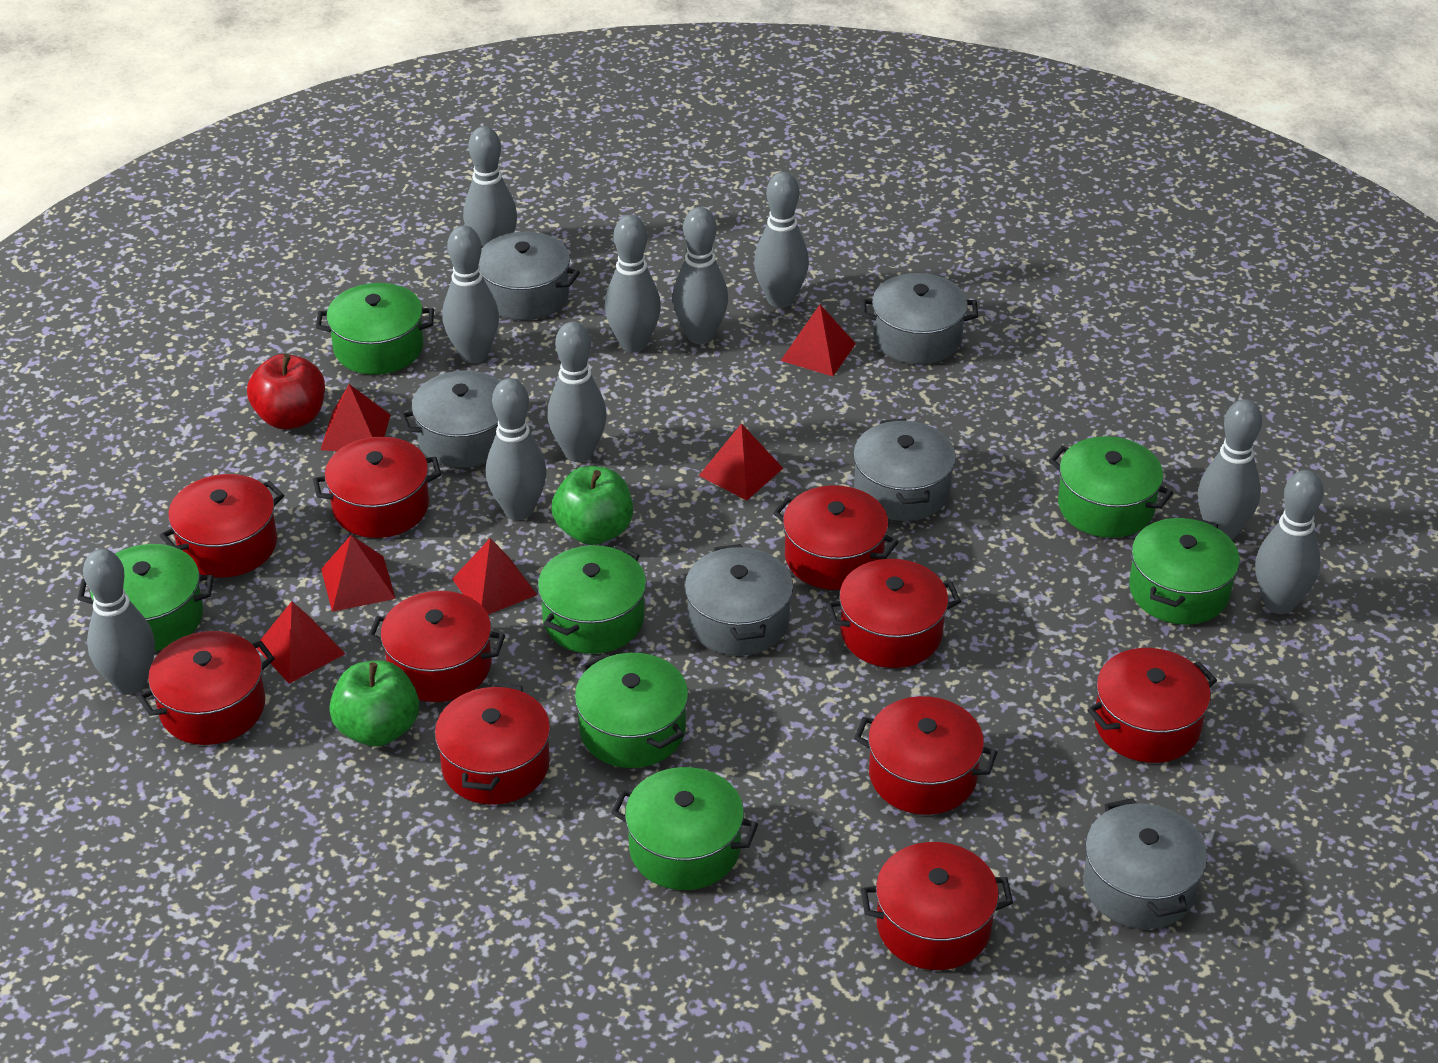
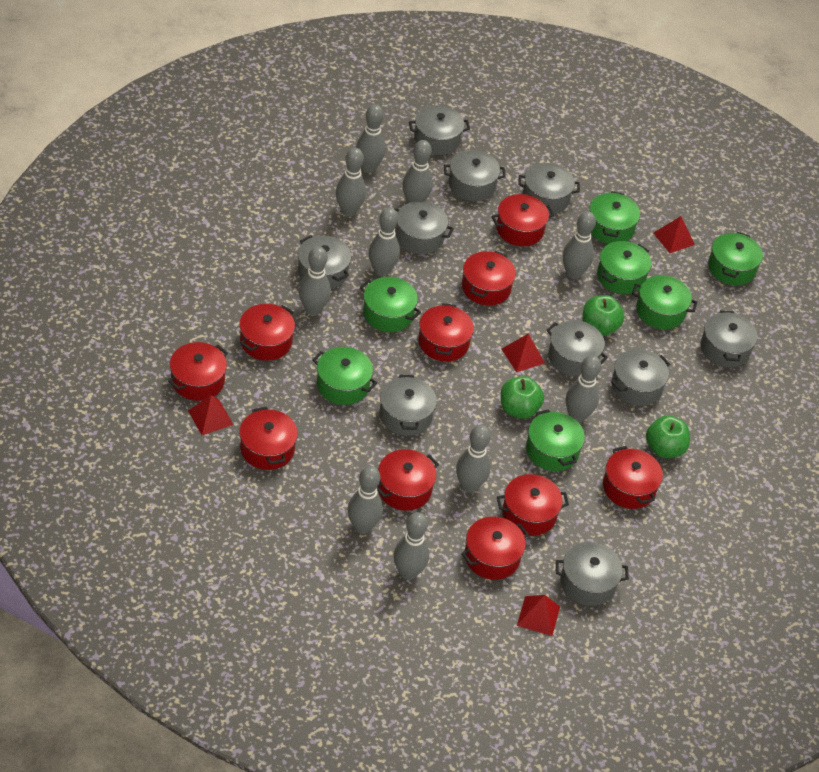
green apple: 2 -> 3
grey pot: 6 -> 10
red apple: 1 -> 0
red pyramid: 6 -> 4

